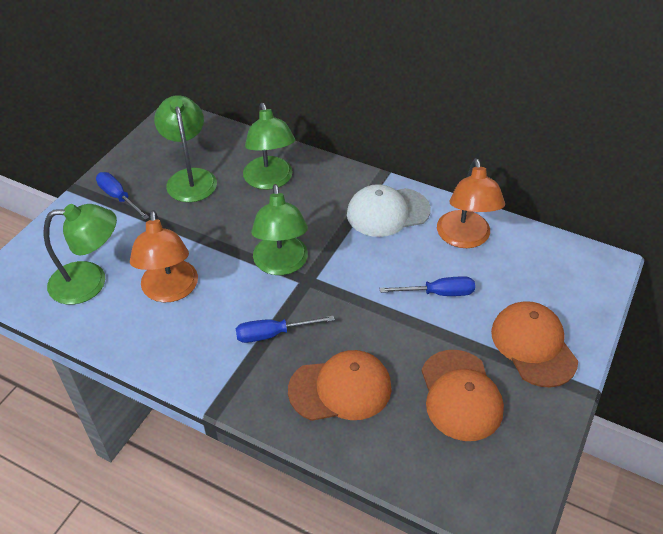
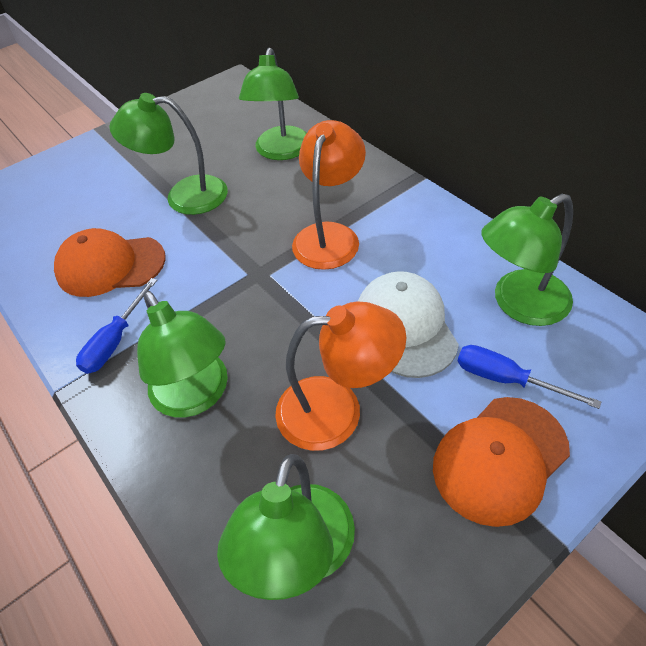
blue screwdriver: 3 -> 2
green lamp: 4 -> 5
orange cap: 3 -> 2

